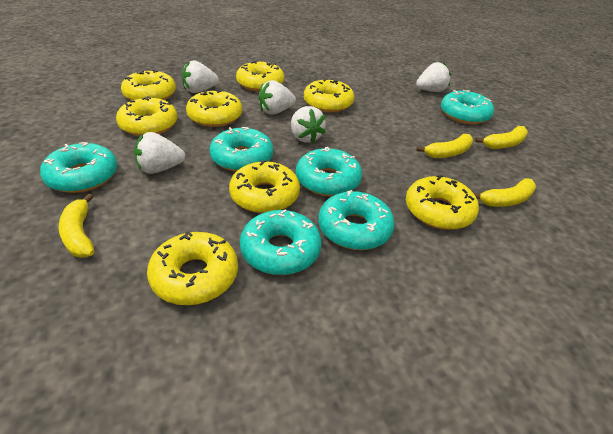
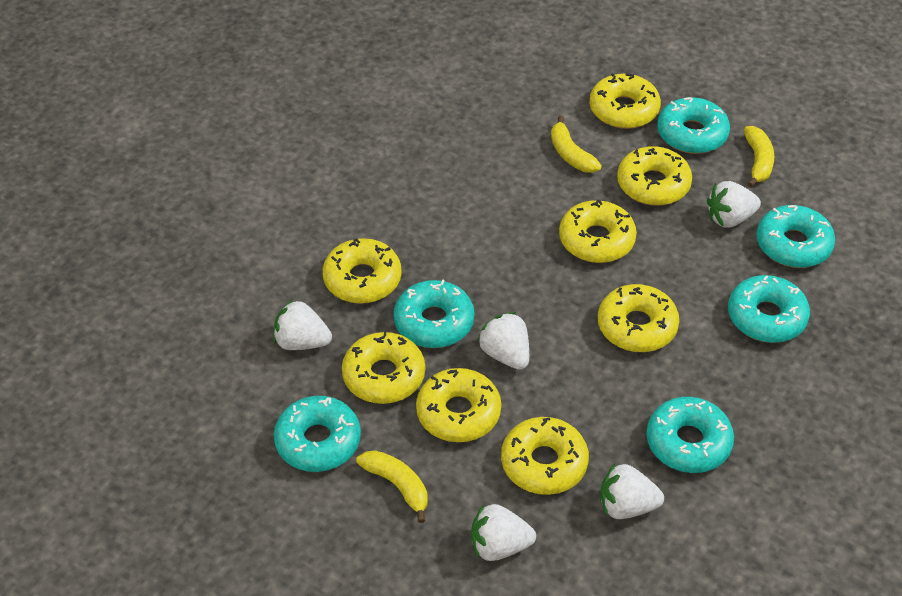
yellow banana: 4 -> 3

